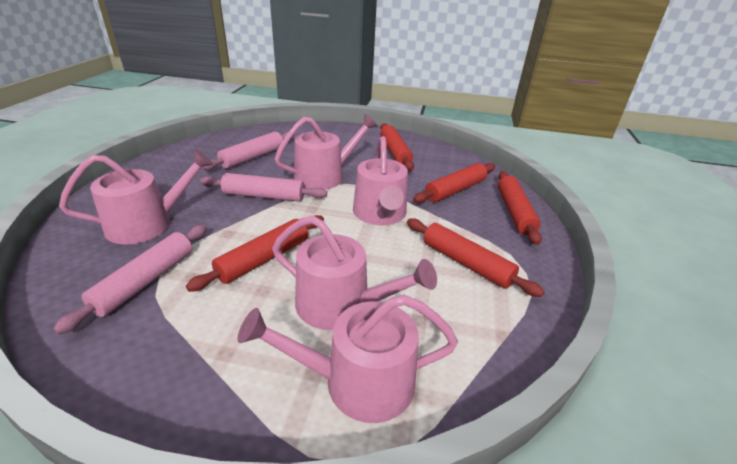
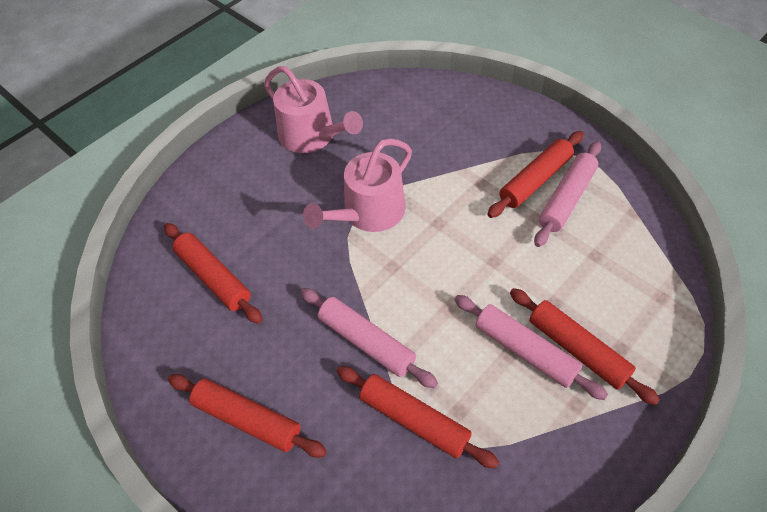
pink watering can: 5 -> 2

